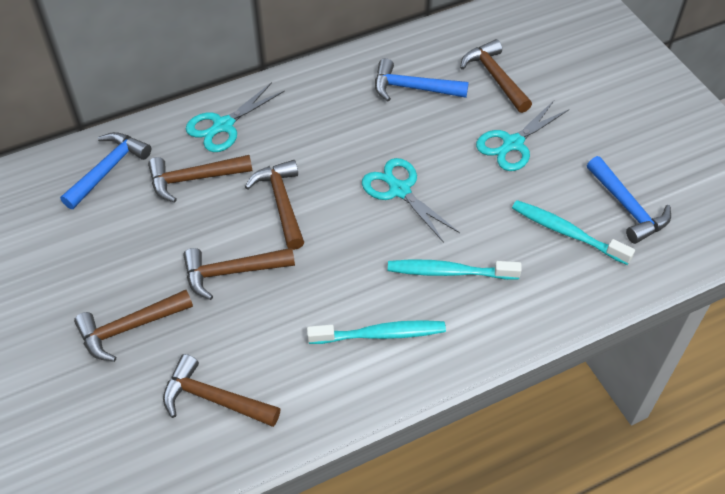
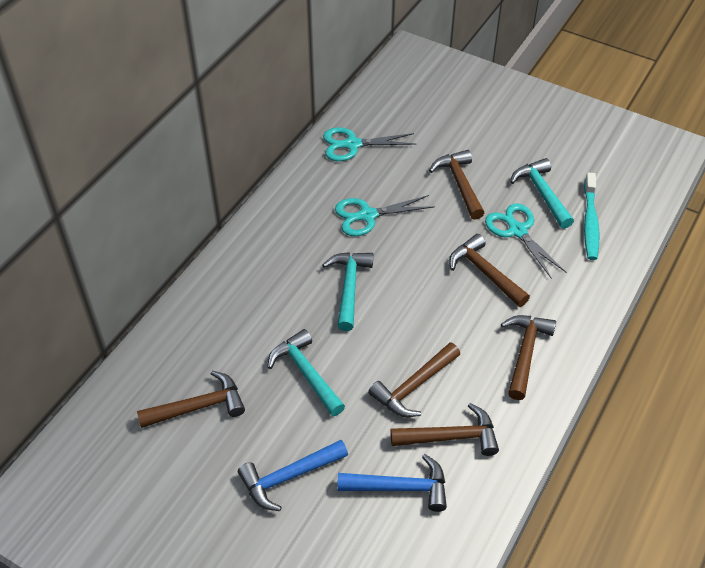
blue hammer: 3 -> 2
turquoise hammer: 0 -> 3
turquoise toothbrush: 3 -> 1

